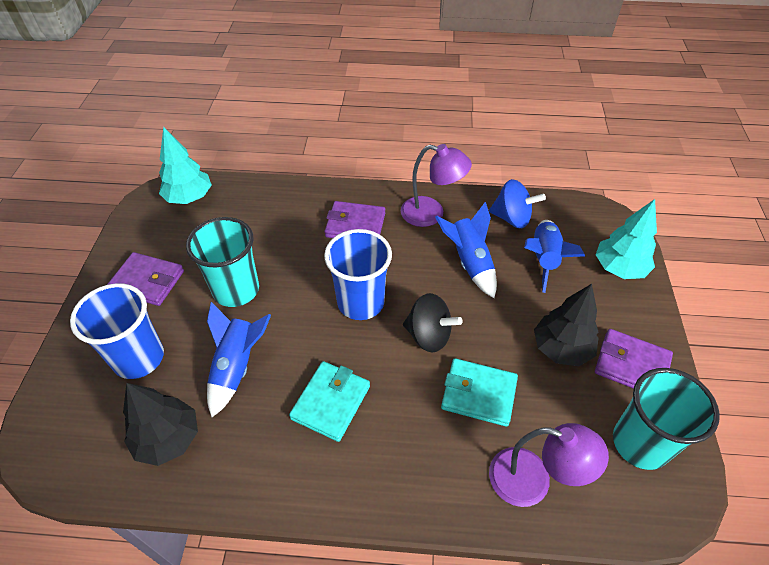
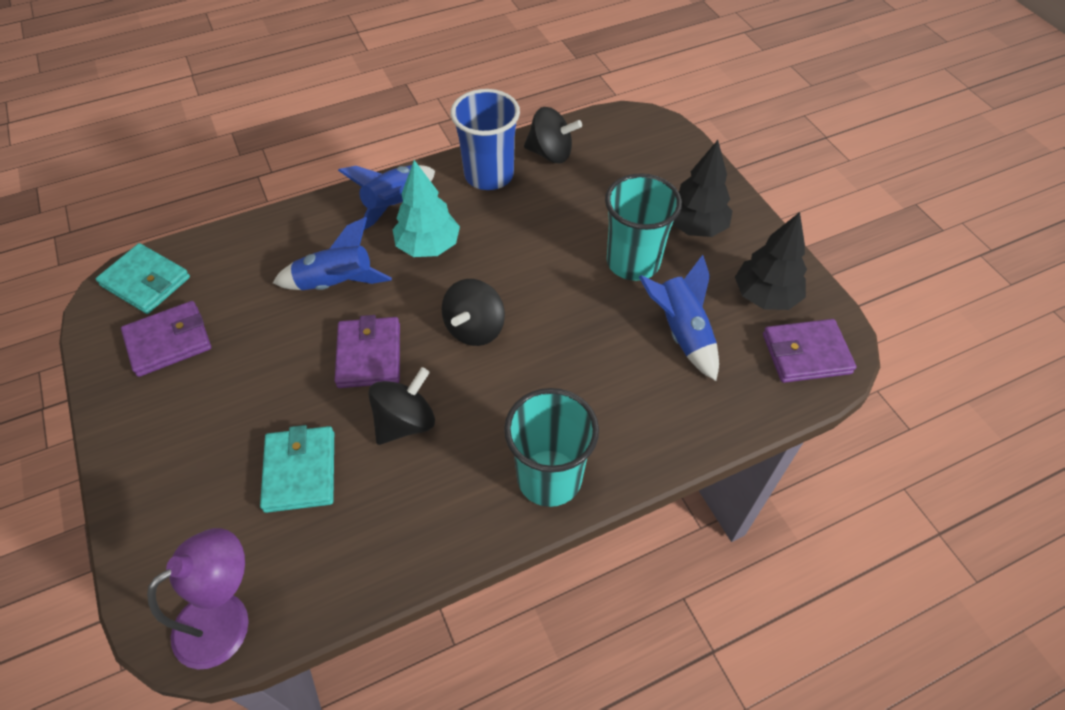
black spinning top: 1 -> 3
blue cup: 2 -> 1
blue spinning top: 1 -> 0
purple lamp: 2 -> 1
turquoise tree: 2 -> 1

